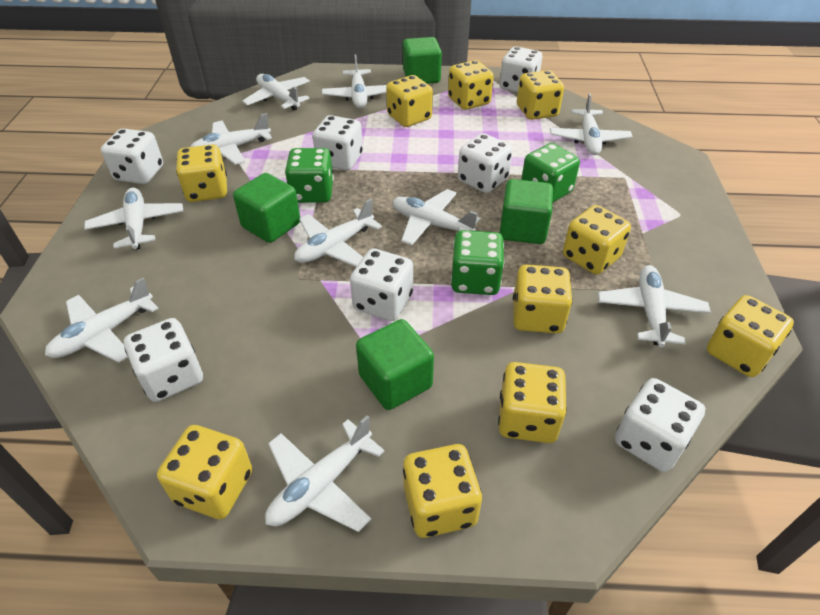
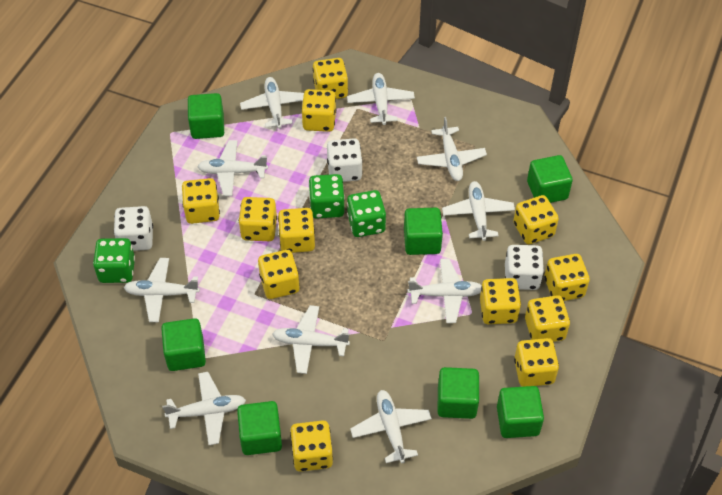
green cube: 4 -> 7
white dice: 7 -> 3
yellow dice: 10 -> 12

